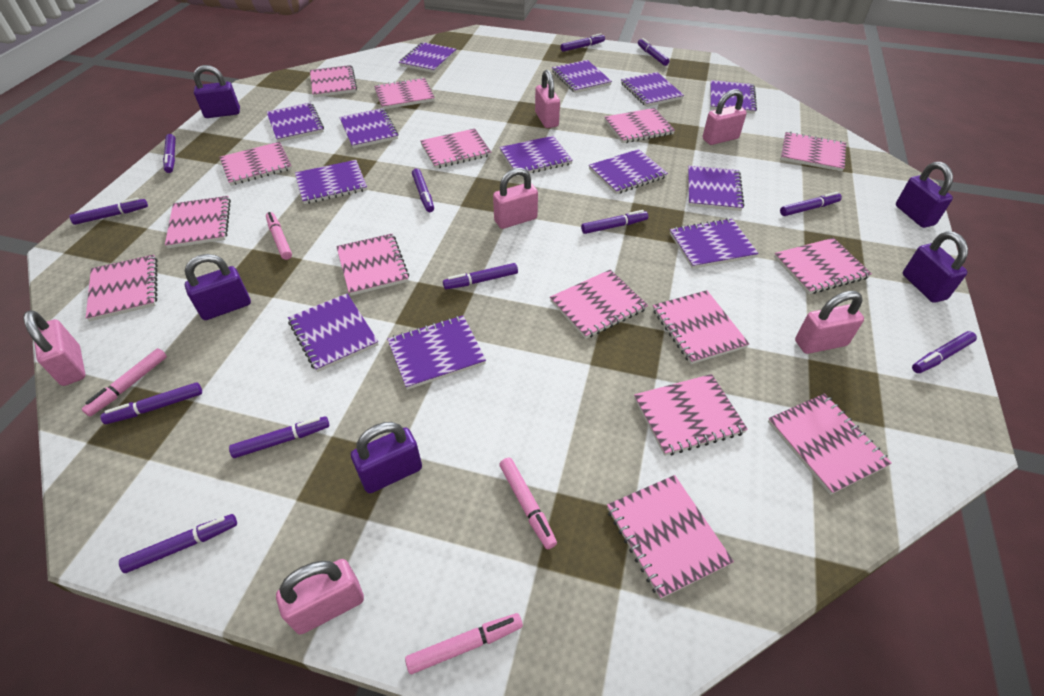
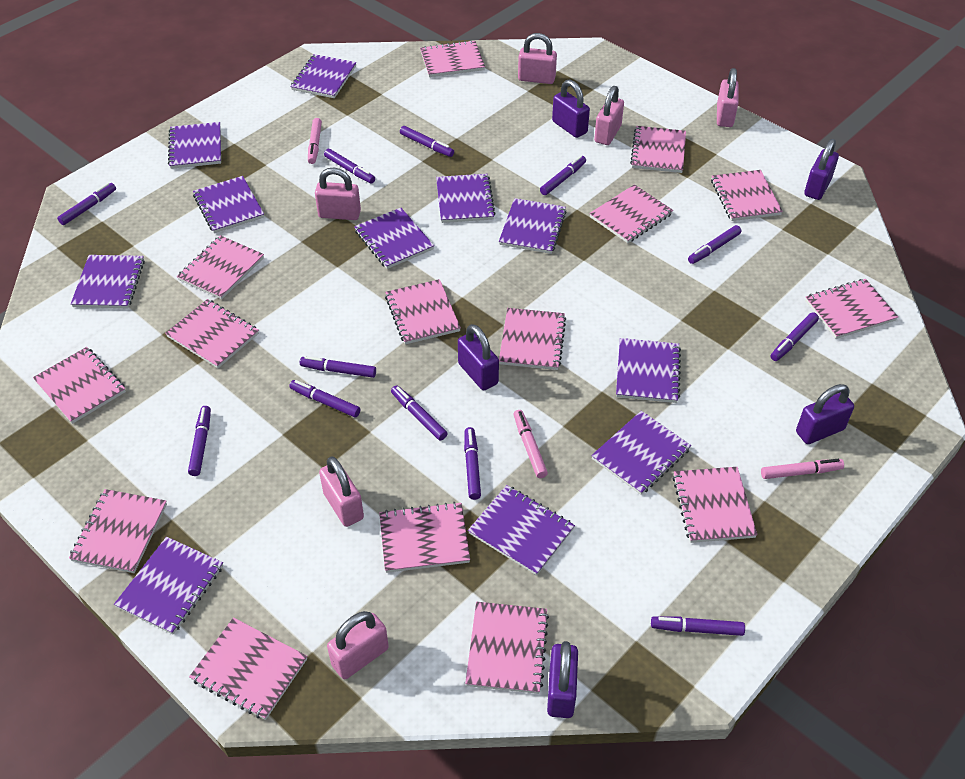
pink marker: 4 -> 3
purple notebook: 13 -> 11

